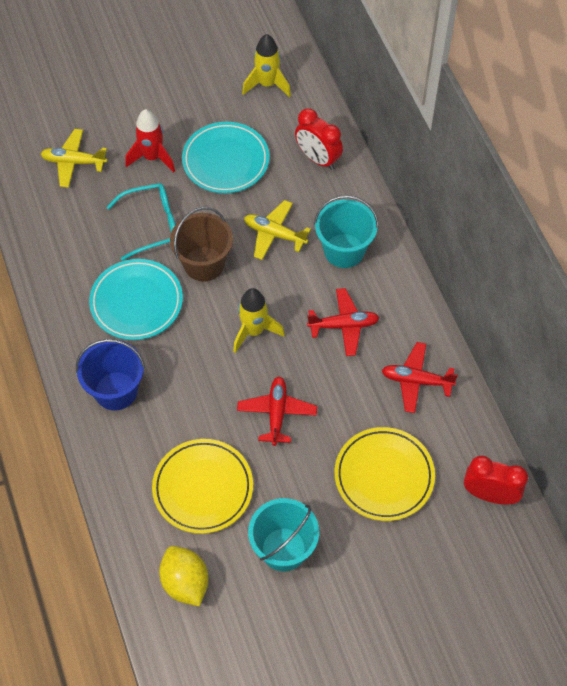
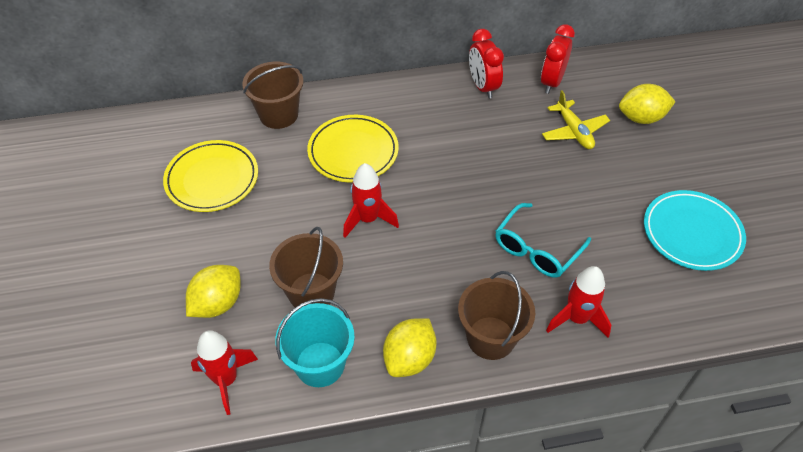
blue bucket: 1 -> 0
brown bucket: 1 -> 3
red plane: 3 -> 0
red rocket: 1 -> 3
turquoise bucket: 2 -> 1
turquoise plate: 2 -> 1
yellow lemon: 1 -> 3
yellow plane: 2 -> 1
yellow rocket: 2 -> 0

